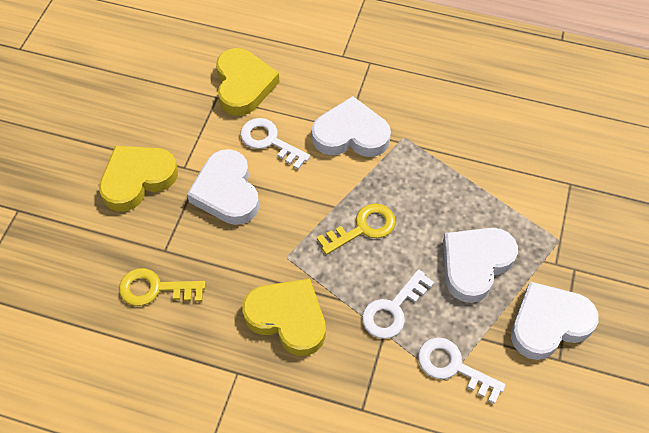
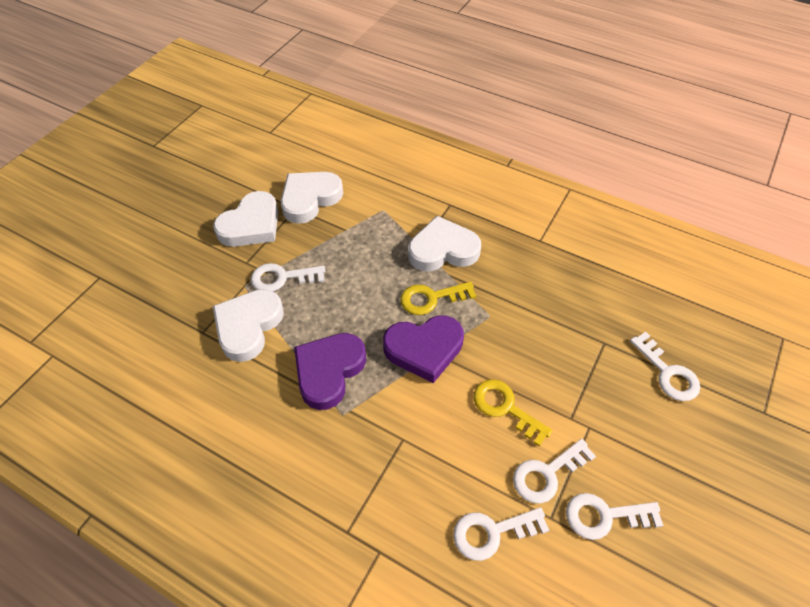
purple heart: 0 -> 2
white key: 3 -> 5
yellow heart: 3 -> 0

